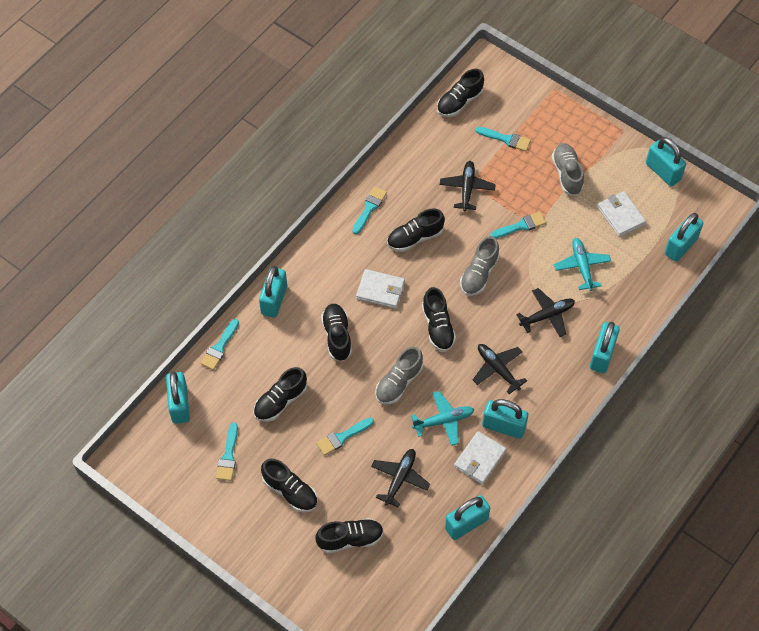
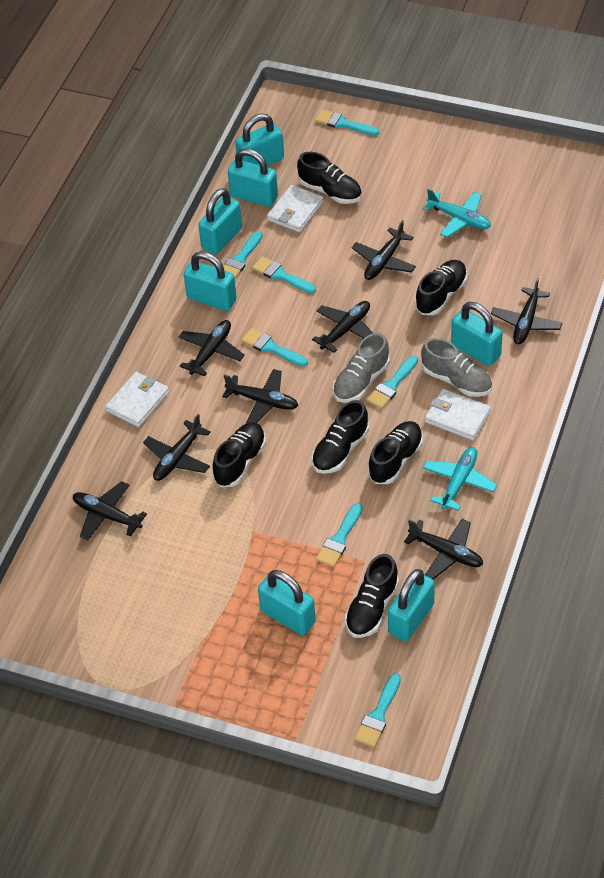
black plane: 4 -> 8
black shoe: 7 -> 6
grey shoe: 3 -> 2
turquoise brush: 6 -> 7

